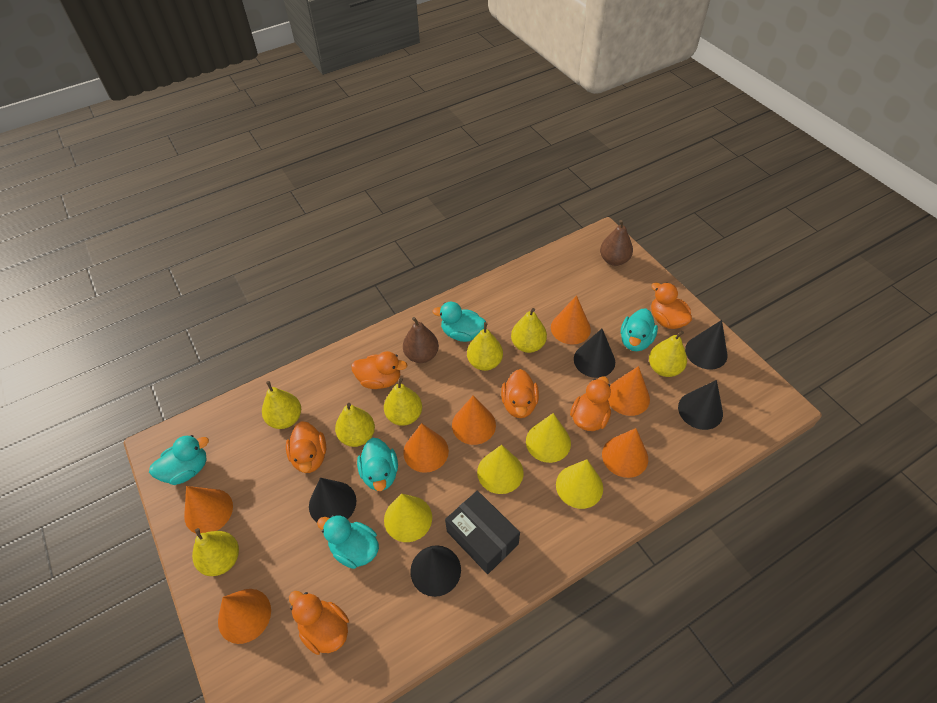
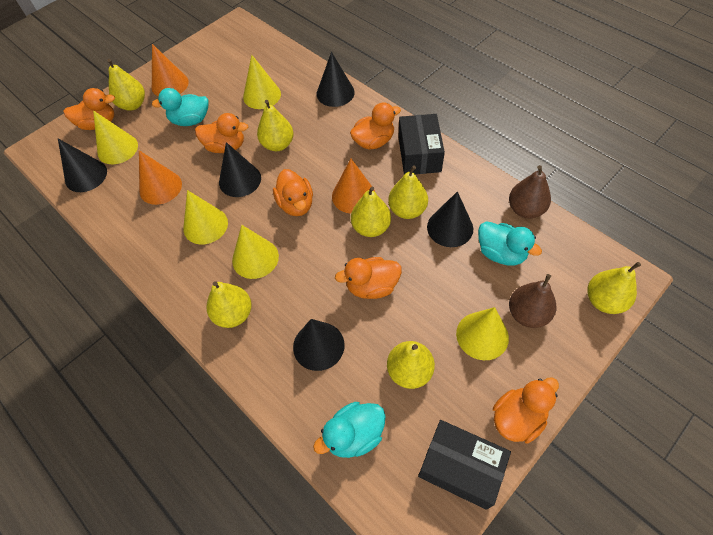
black box: 1 -> 2
orange cone: 7 -> 3
turquoise duck: 5 -> 3
yellow cone: 4 -> 5

